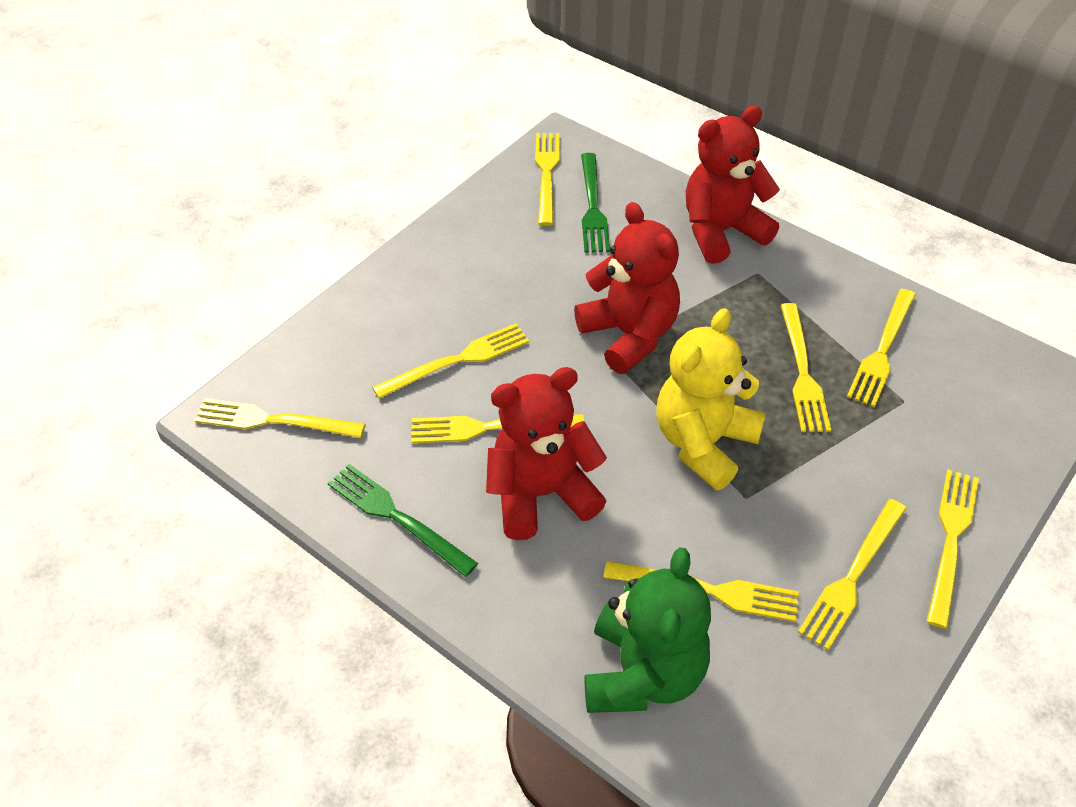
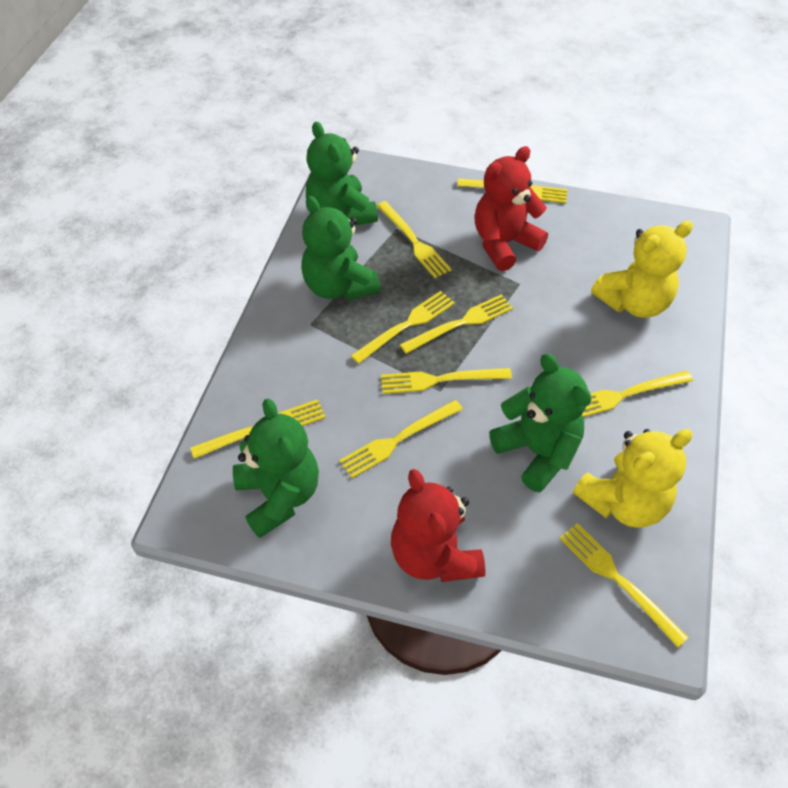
green fork: 2 -> 0
green teddy bear: 1 -> 4
red teddy bear: 3 -> 2
yellow teddy bear: 1 -> 2

